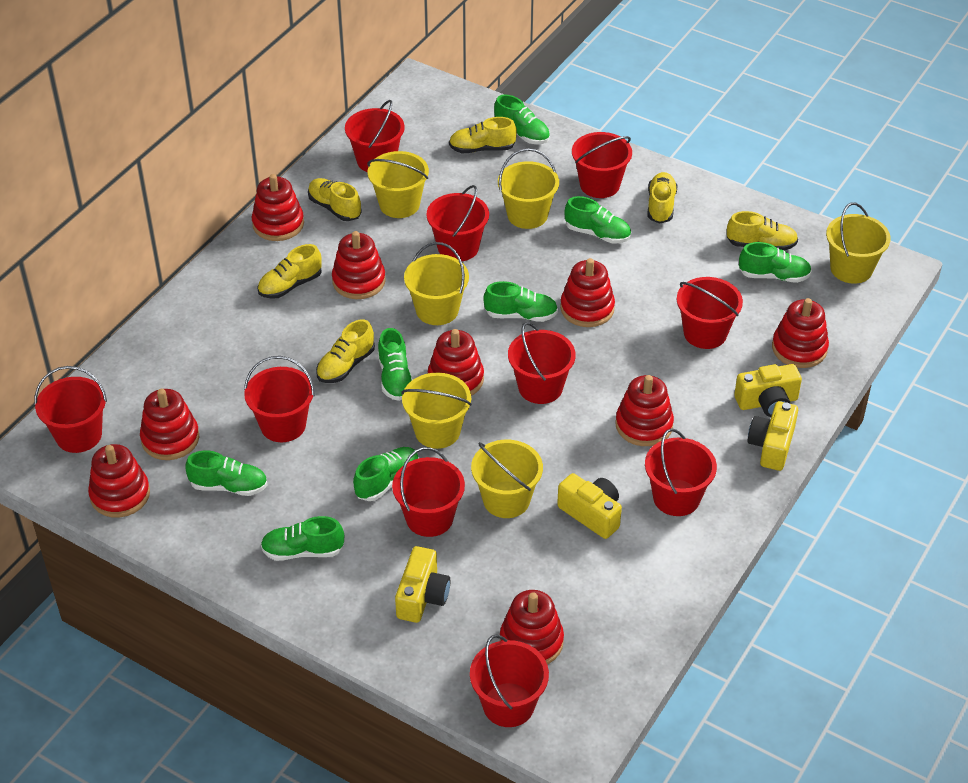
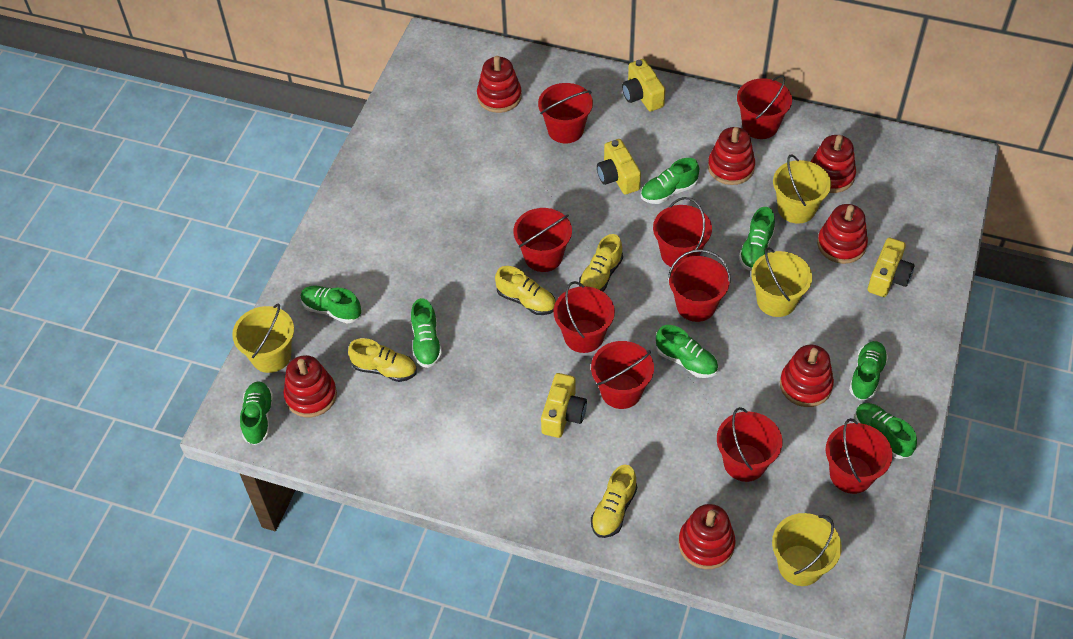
red bucket: 10 -> 9
red stacking toy: 9 -> 7
yellow bucket: 6 -> 4
yellow shoe: 6 -> 4

